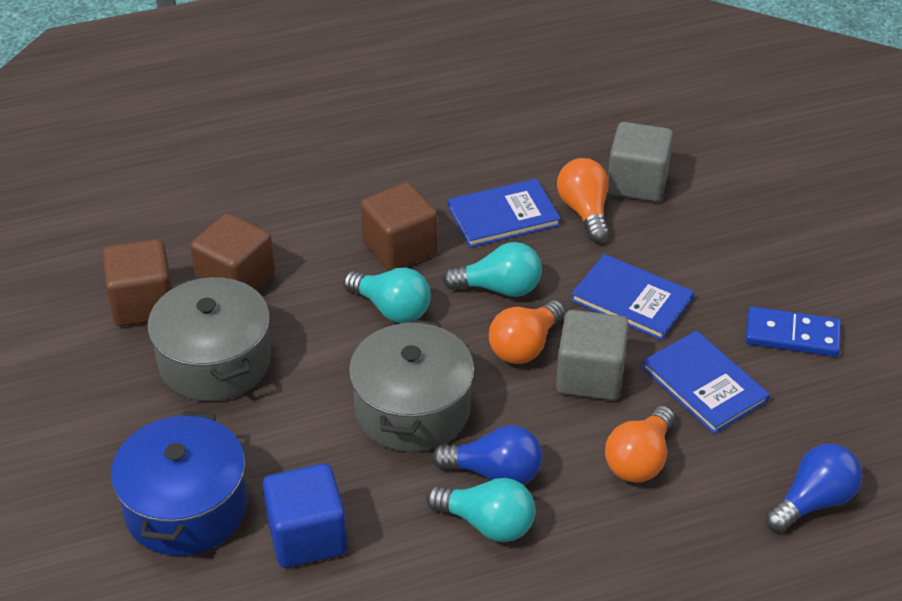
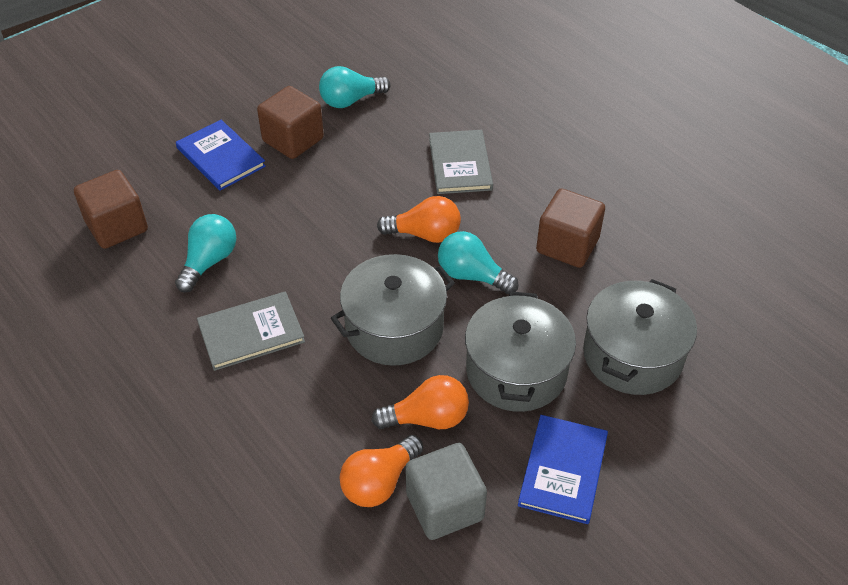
blue book: 3 -> 2
blue cube: 1 -> 0
blue domino: 1 -> 0
blue light bulb: 2 -> 0
blue pot: 1 -> 0
grey book: 0 -> 2
grey cube: 2 -> 1
grey pot: 2 -> 3

